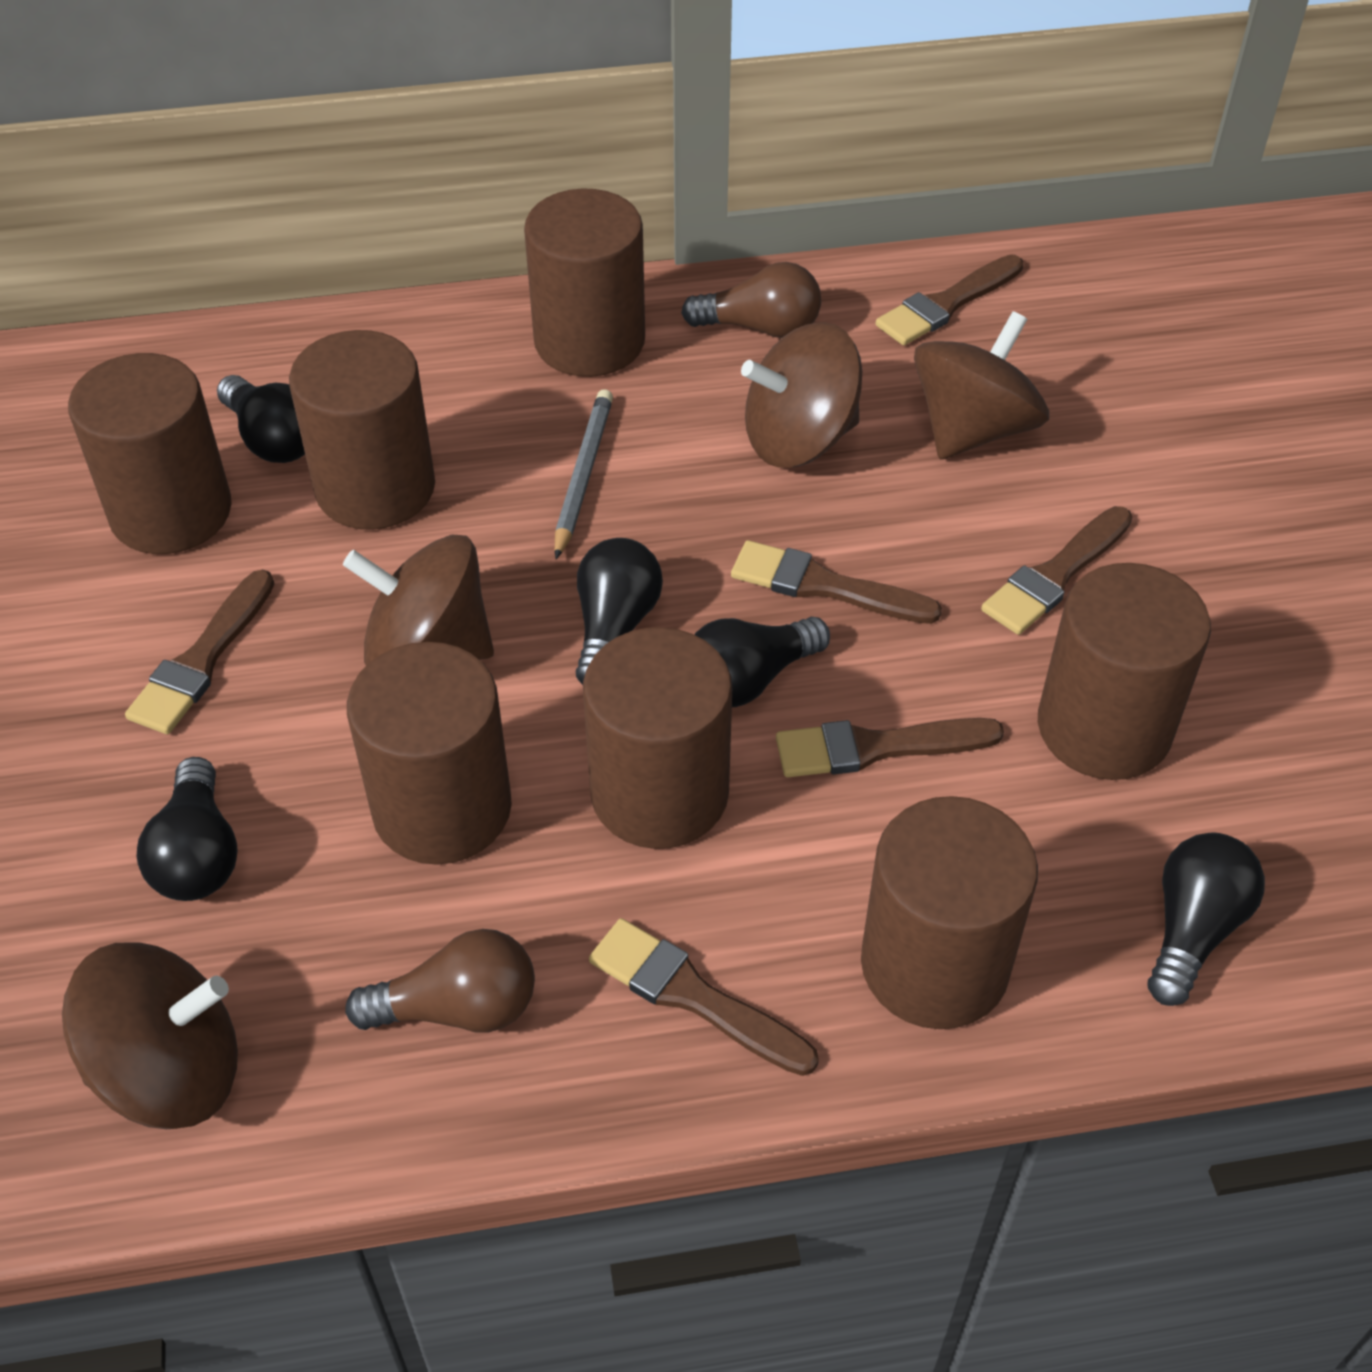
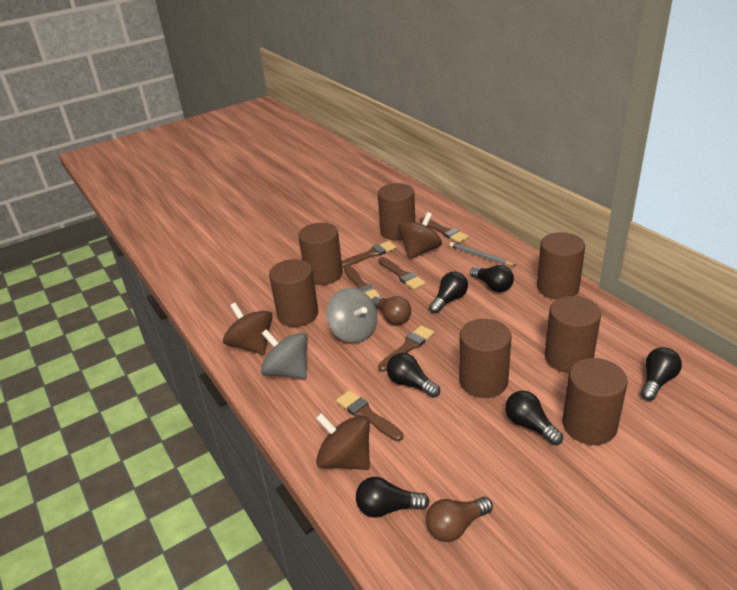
black light bulb: 5 -> 6
brown spinning top: 4 -> 3
grey spinning top: 0 -> 2

